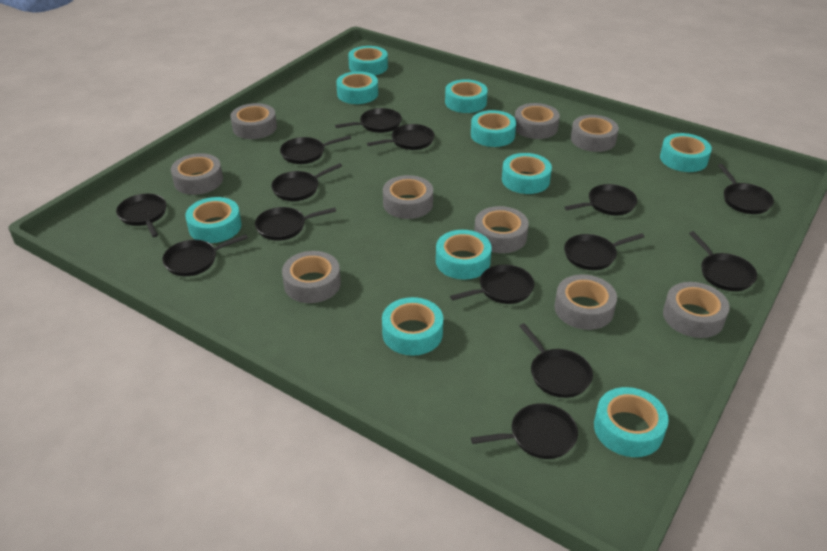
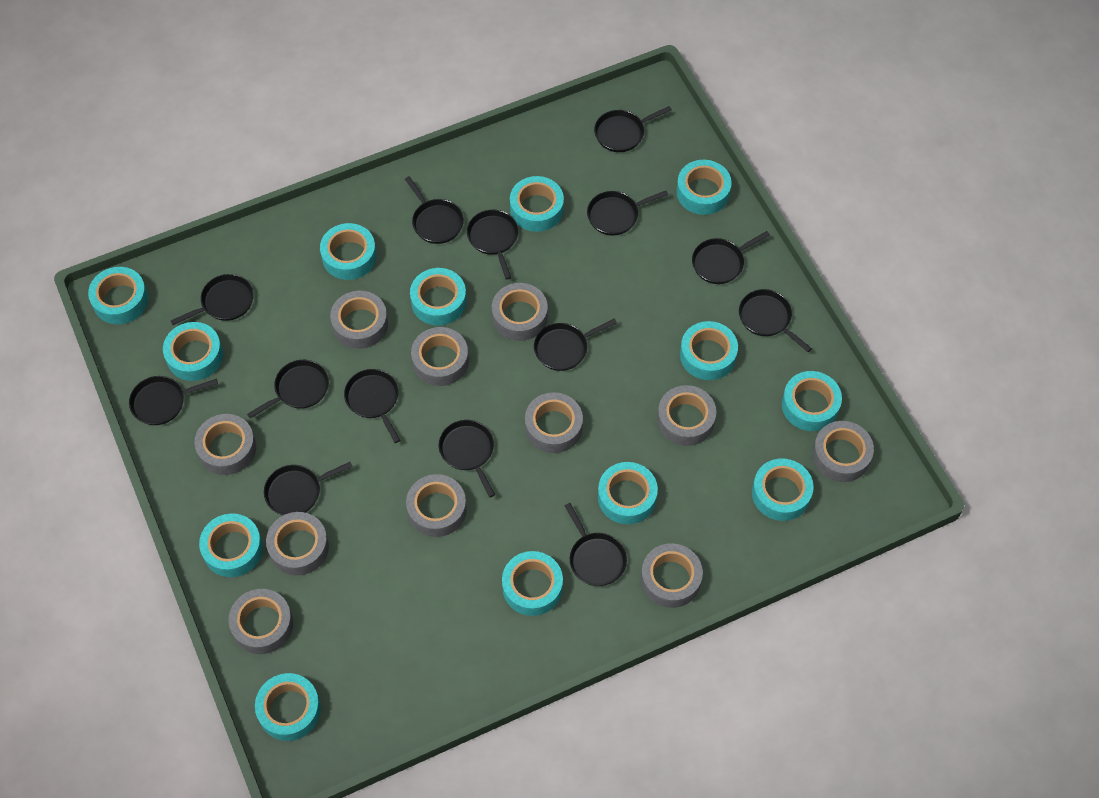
grey tape: 9 -> 11
turquoise tape: 10 -> 13

